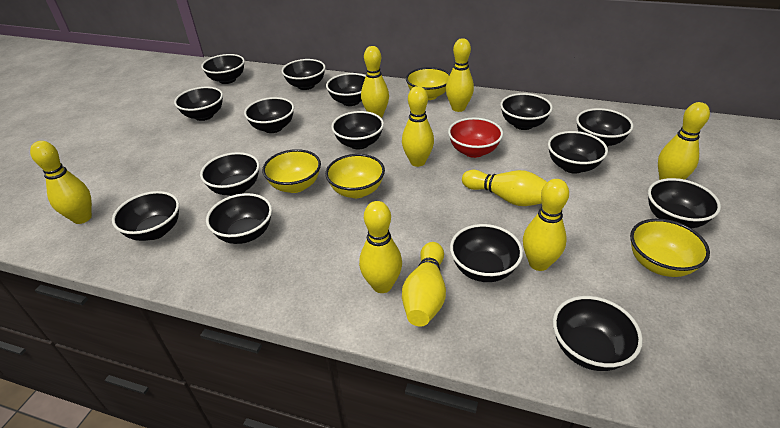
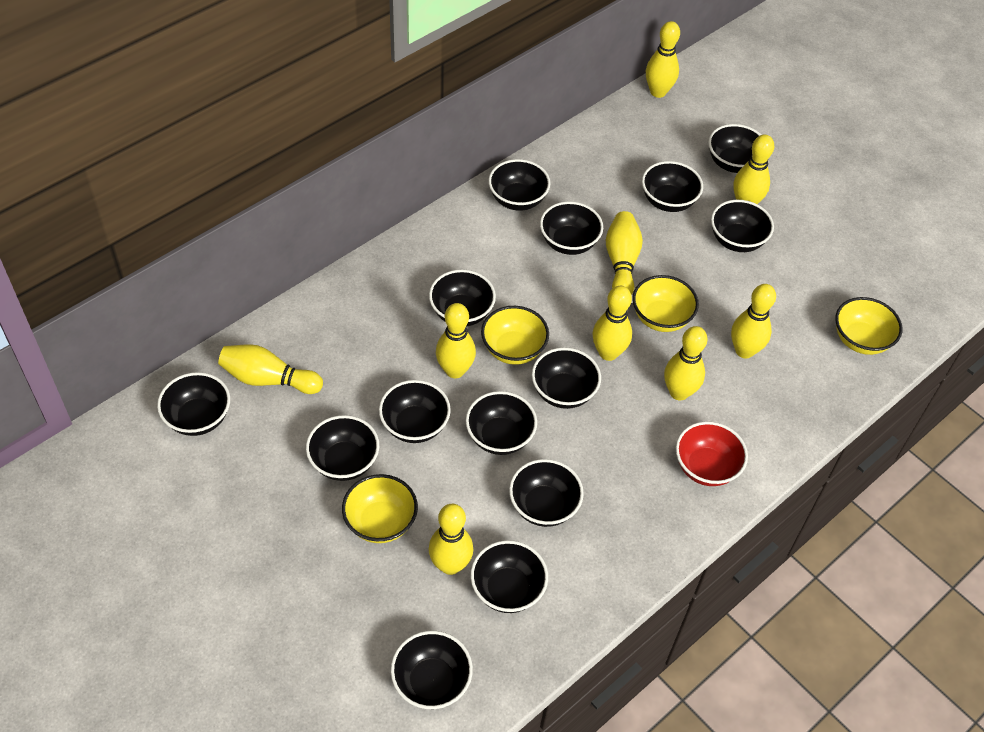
black bowl: 15 -> 14

